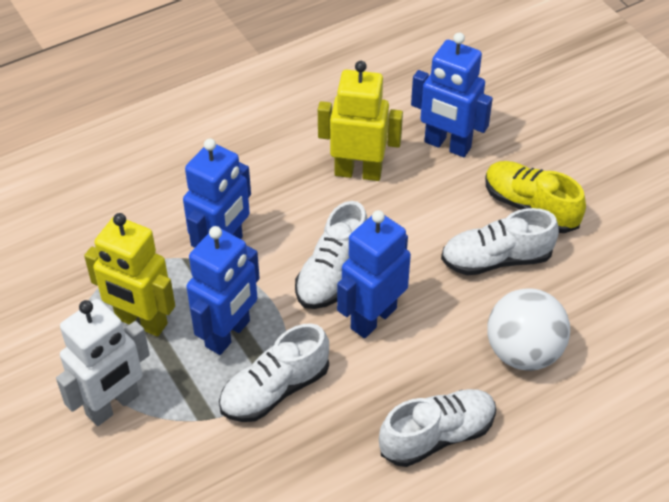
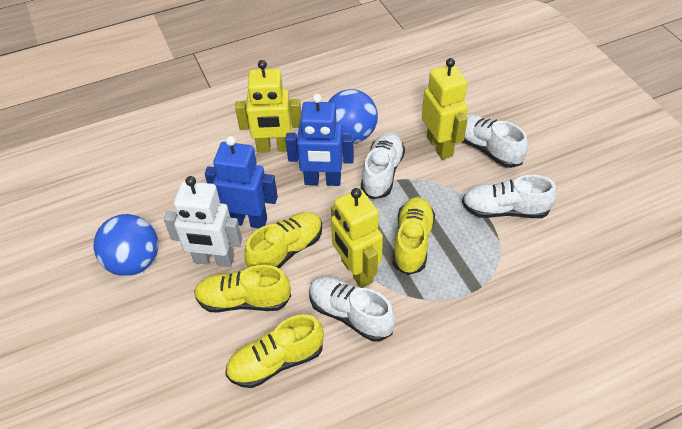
blue ball: 0 -> 2
blue robot: 4 -> 2
white ball: 1 -> 0
yellow robot: 2 -> 3
yellow shoe: 1 -> 4

